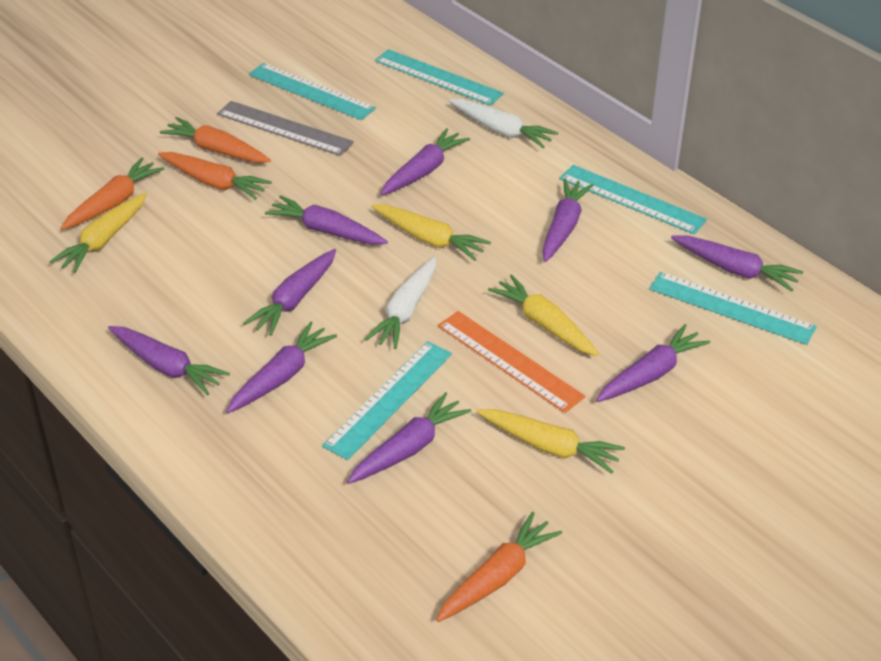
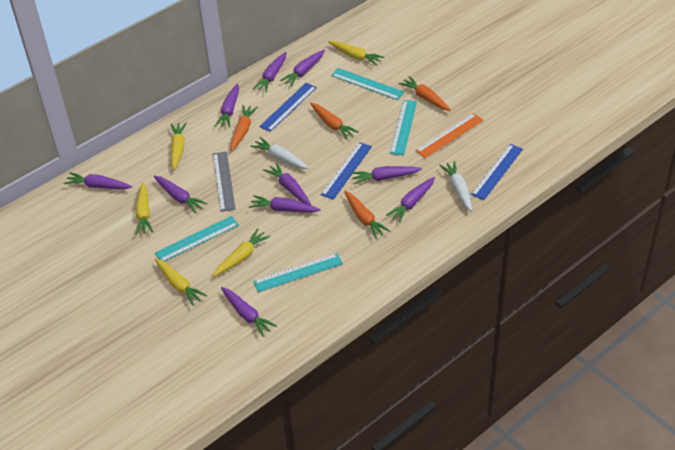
blue ruler: 0 -> 3
purple carrot: 9 -> 10
turquoise ruler: 5 -> 4
yellow carrot: 4 -> 5

